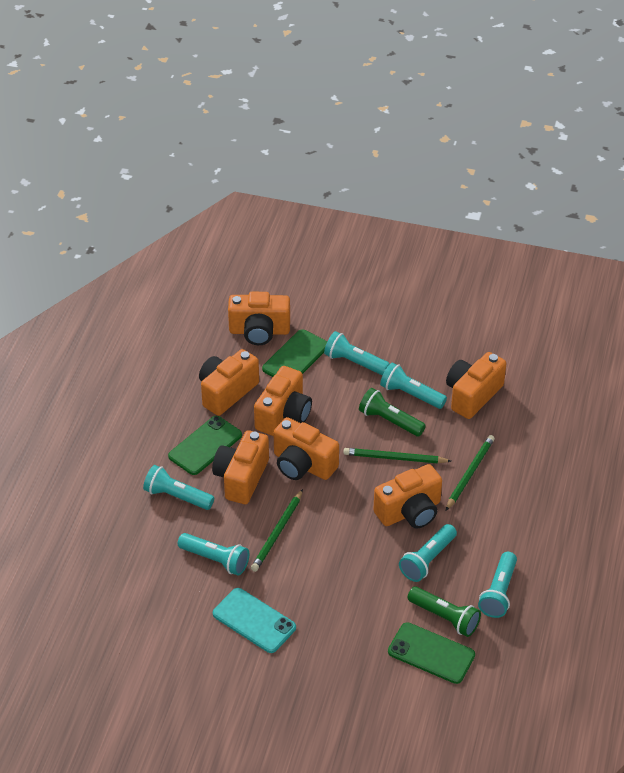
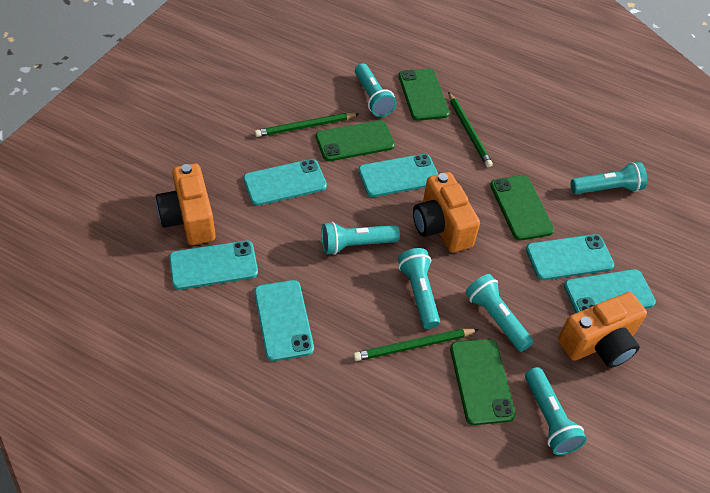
green flashlight: 2 -> 0
green phone: 3 -> 4
orange camera: 7 -> 3
turquoise phone: 1 -> 6

